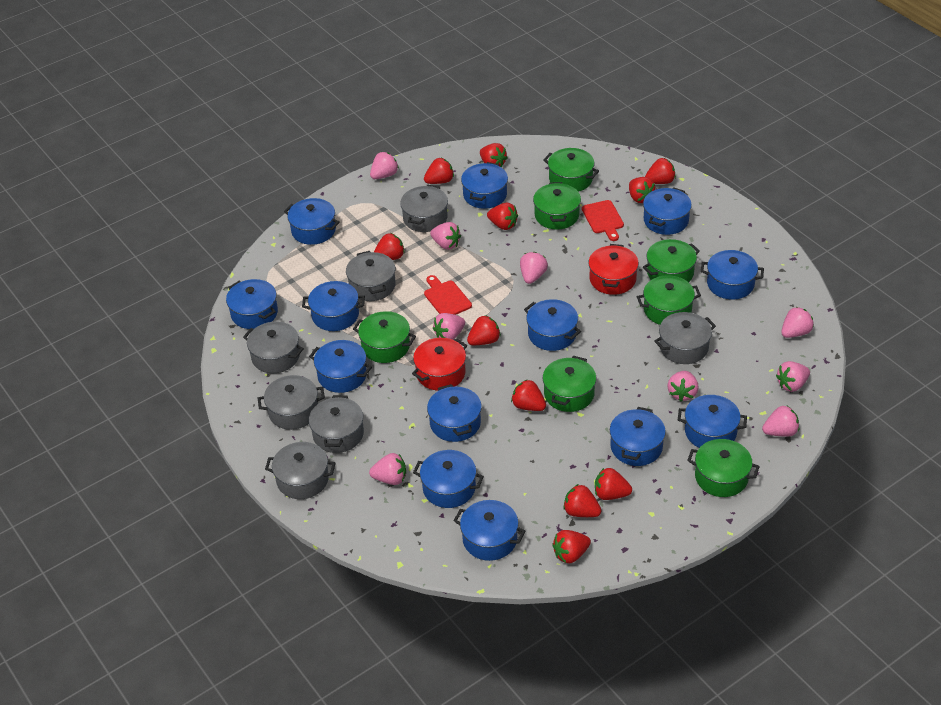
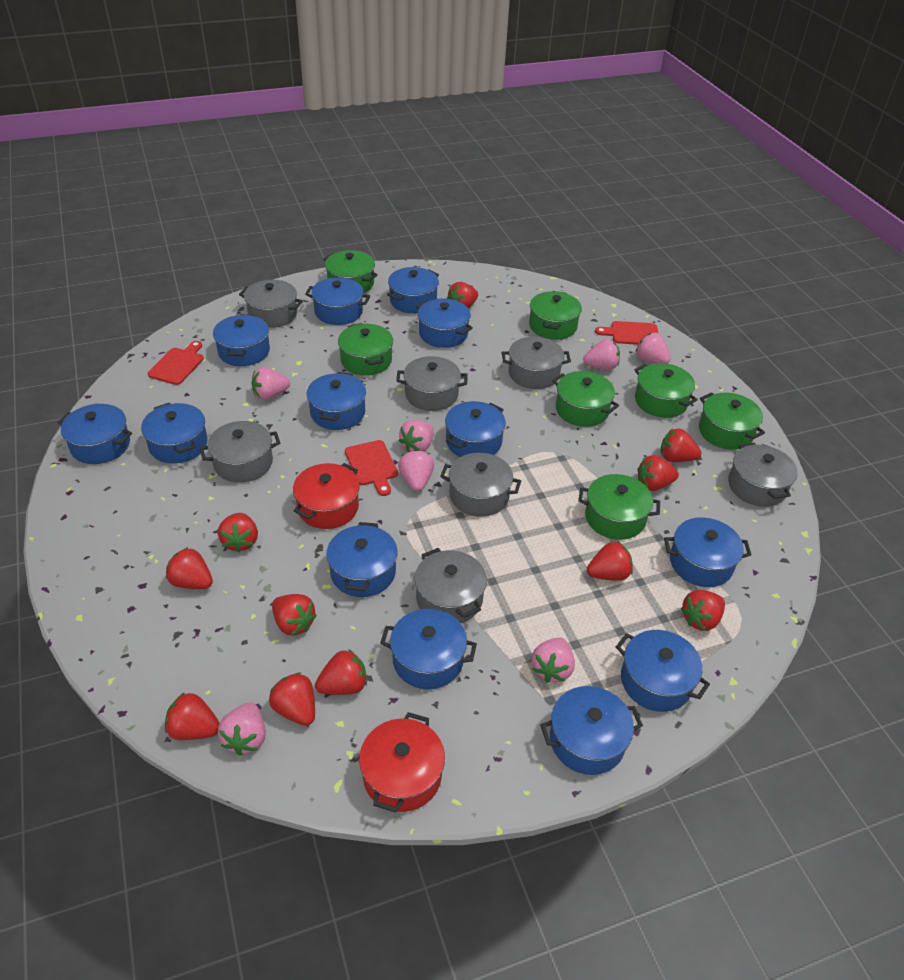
pink strawberry: 9 -> 7
red cutting board: 2 -> 3

